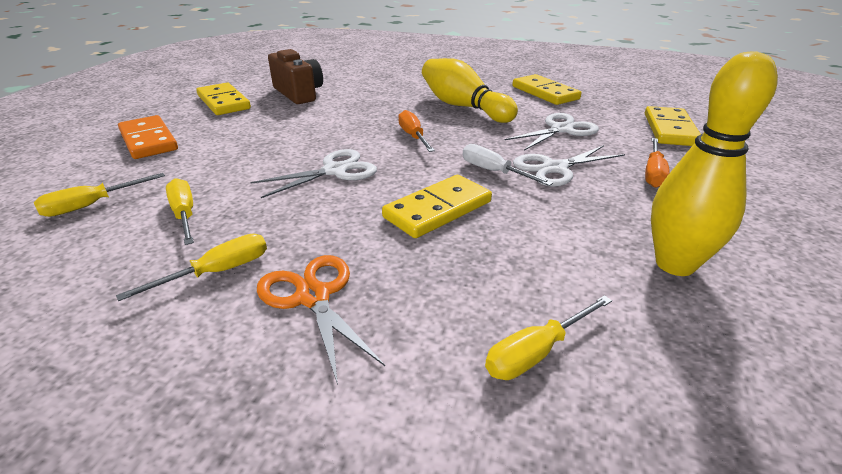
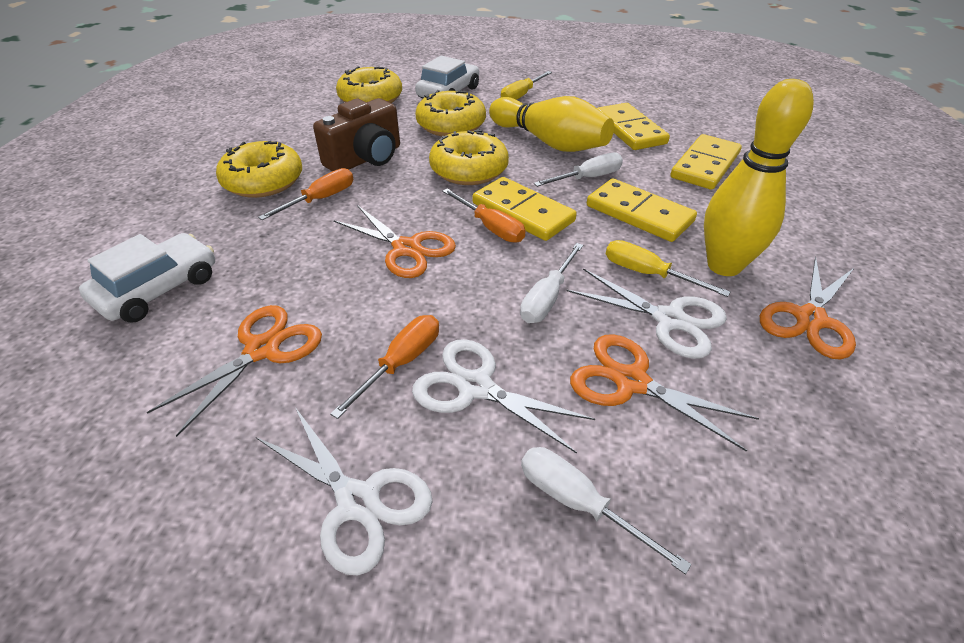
orange domino: 1 -> 0
orange scissors: 1 -> 4
orange screwdriver: 2 -> 3
white car: 0 -> 2
white screwdriver: 1 -> 3
yellow donut: 0 -> 4
yellow screwdriver: 4 -> 2

